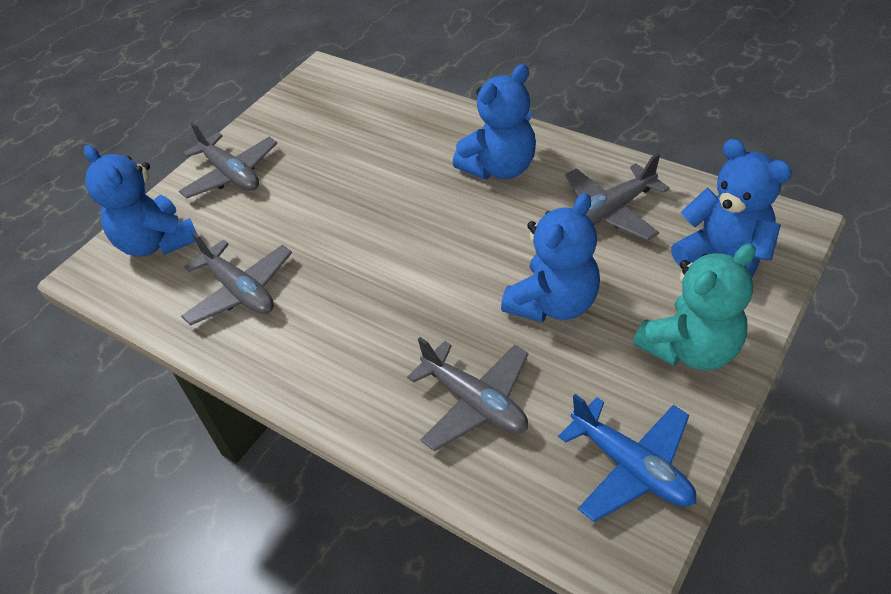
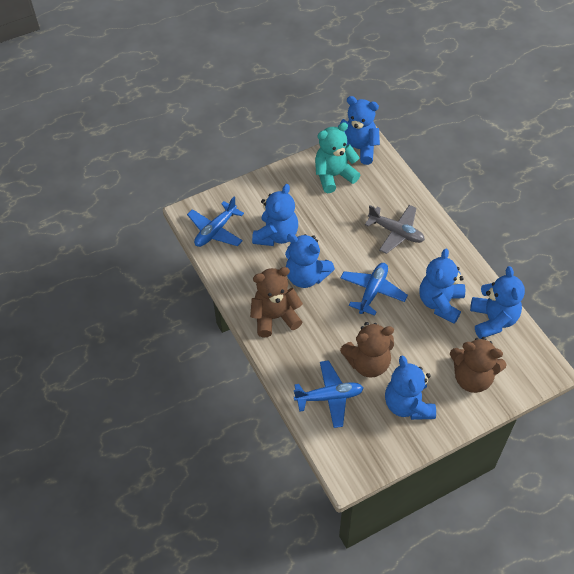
blue plane: 1 -> 3
blue teddy bear: 4 -> 6
brown teddy bear: 0 -> 3
grey plane: 4 -> 1

